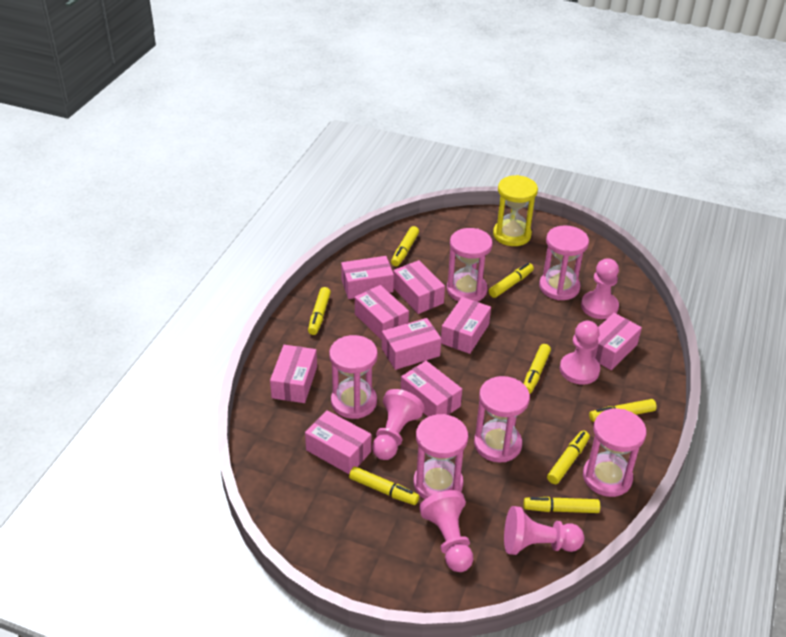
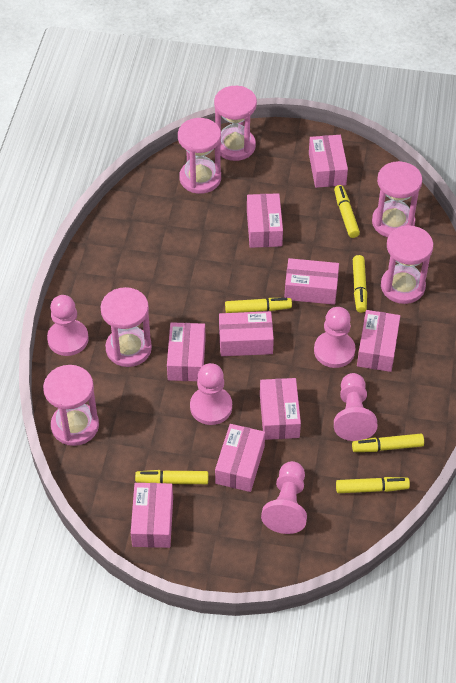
yellow hourglass: 1 -> 0
yellow marker: 8 -> 6

